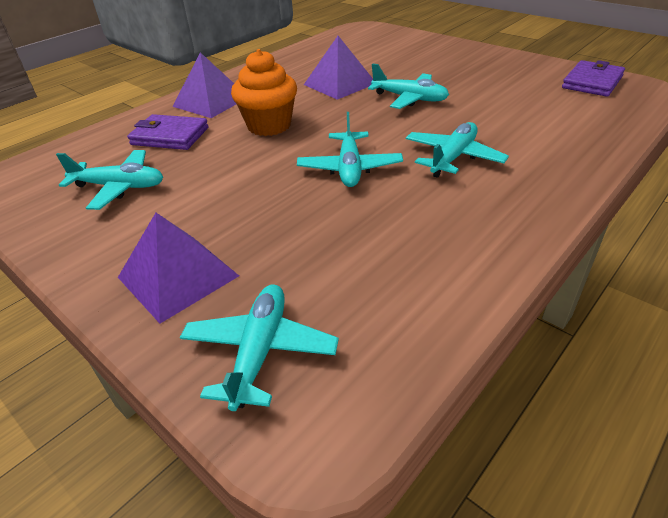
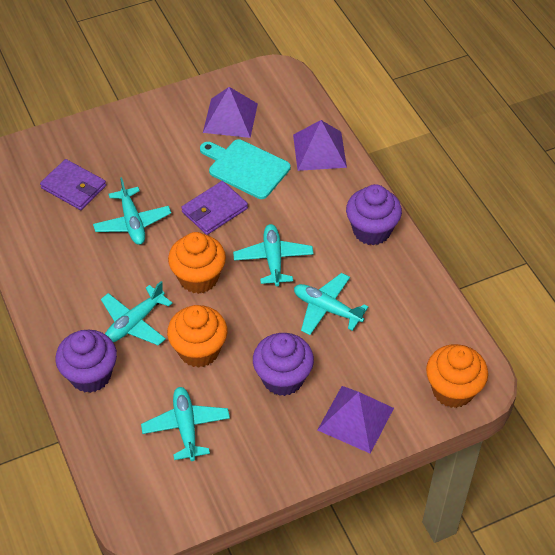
orange cupcake: 1 -> 3
purple cupcake: 0 -> 3
turquoise cutting board: 0 -> 1

